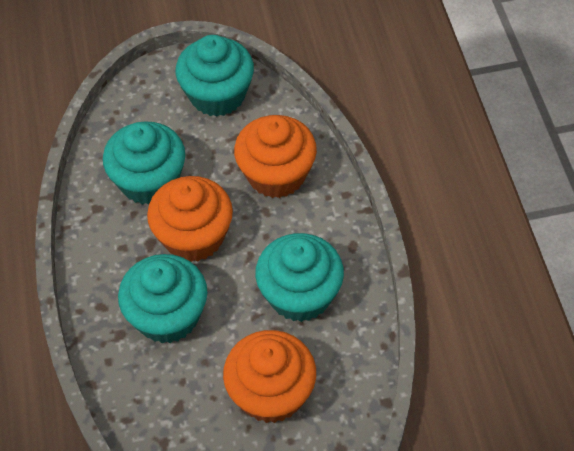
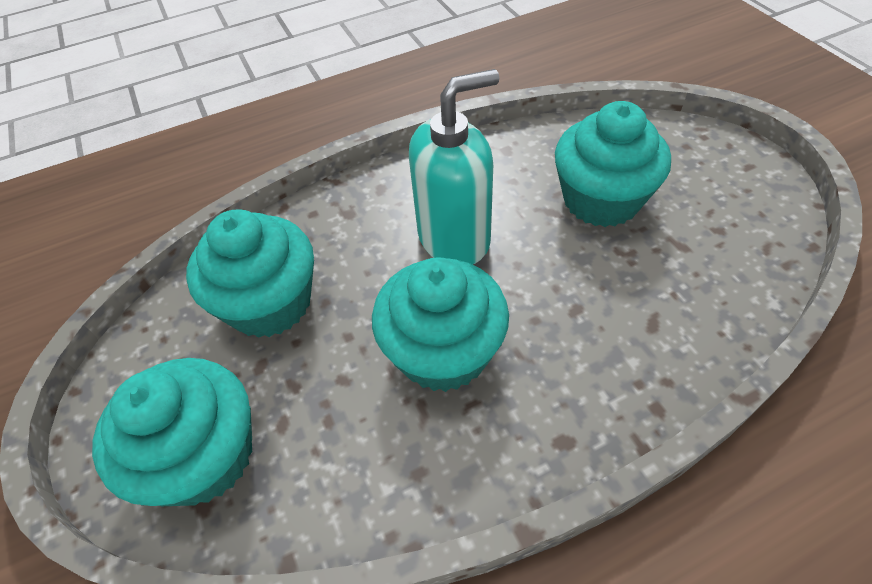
orange cupcake: 3 -> 0
turquoise soap dispenser: 0 -> 1

